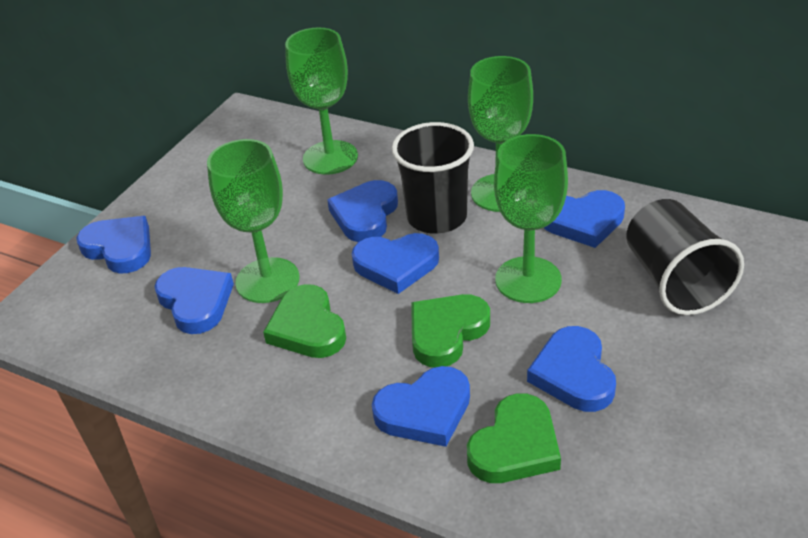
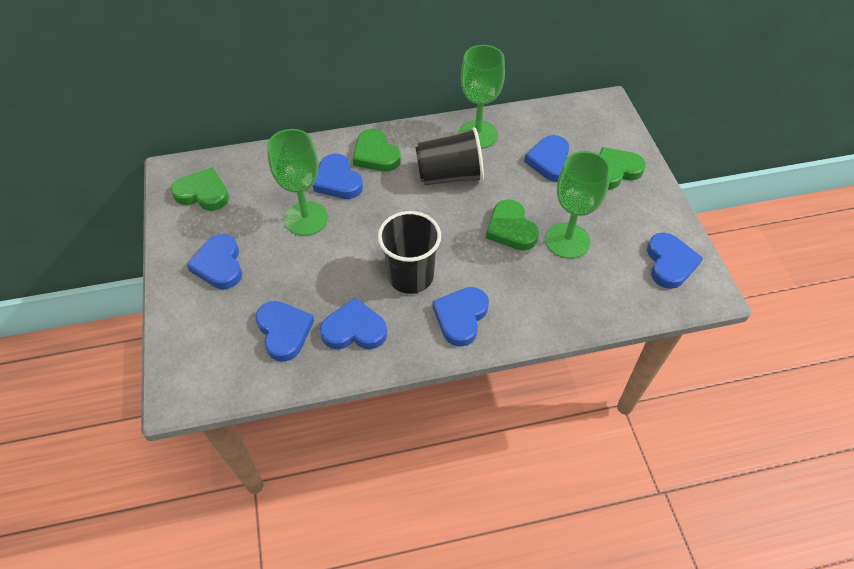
green goblet: 4 -> 3
green heart: 3 -> 4

